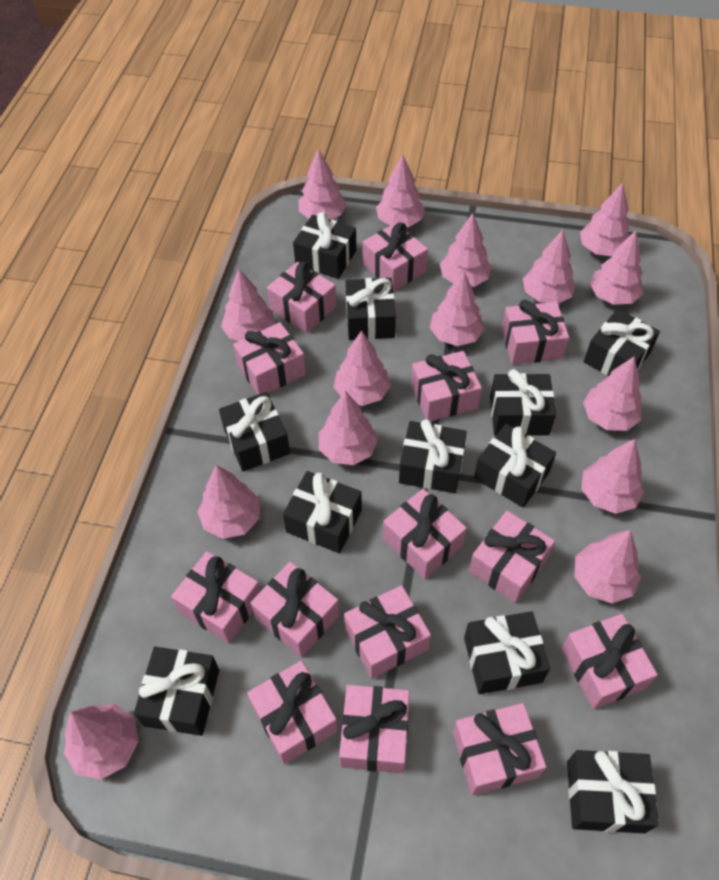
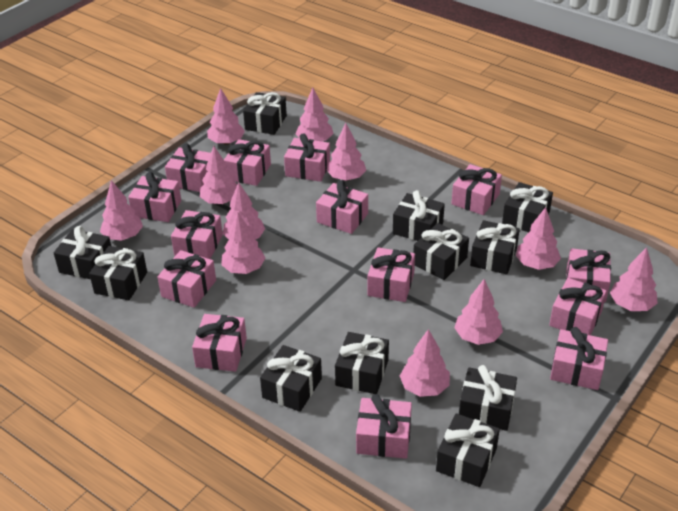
pink tree: 15 -> 11

